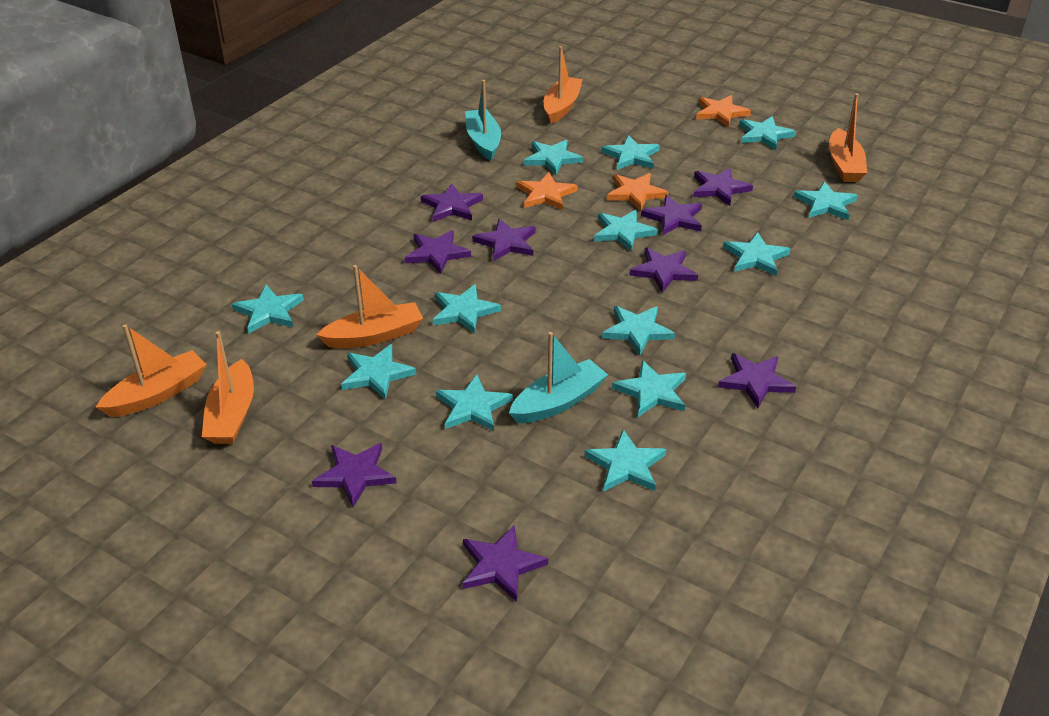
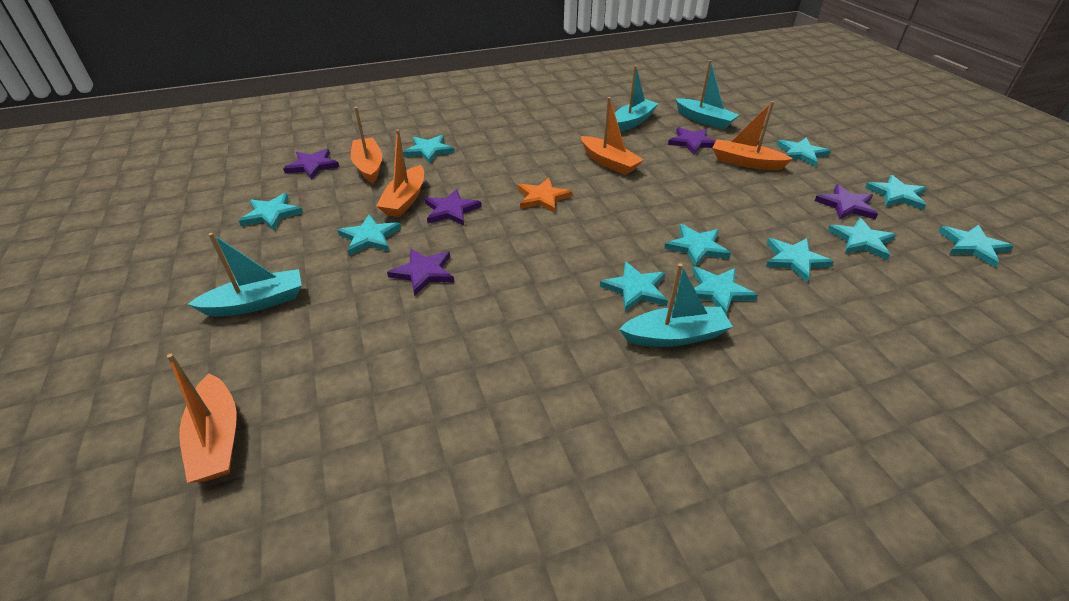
orange star: 3 -> 1
purple star: 9 -> 5
turquoise boat: 2 -> 4
turquoise star: 13 -> 11

